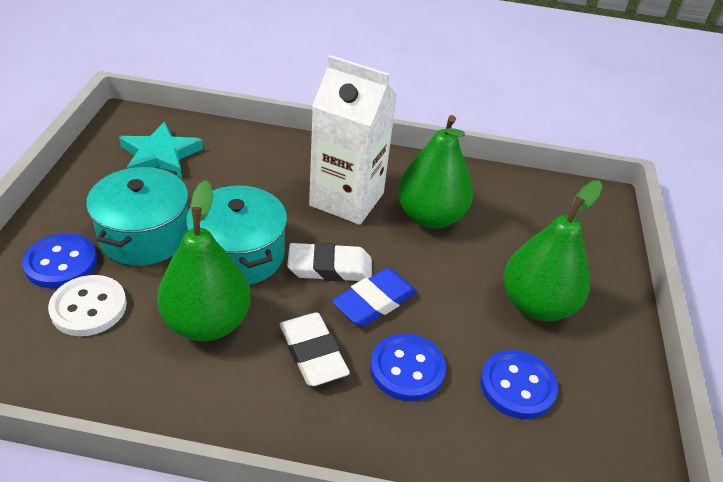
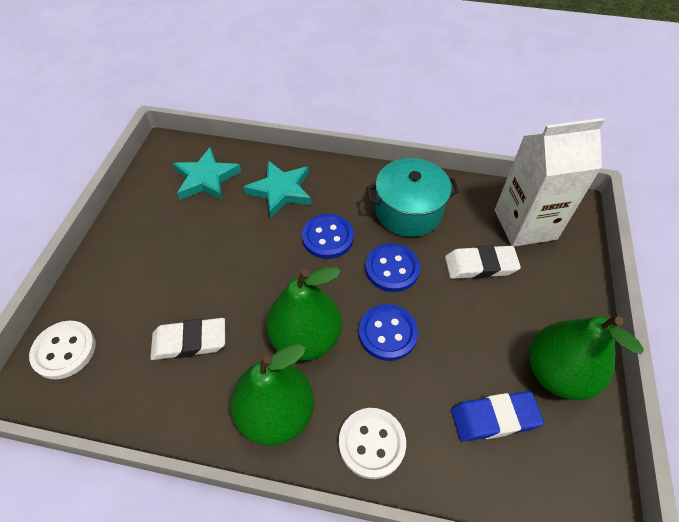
turquoise pot: 2 -> 1
turquoise star: 1 -> 2
white button: 1 -> 2

